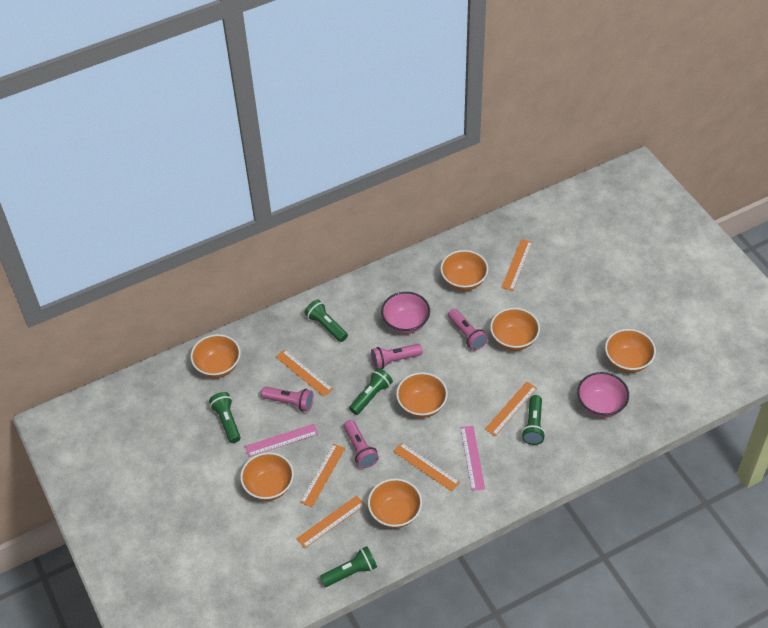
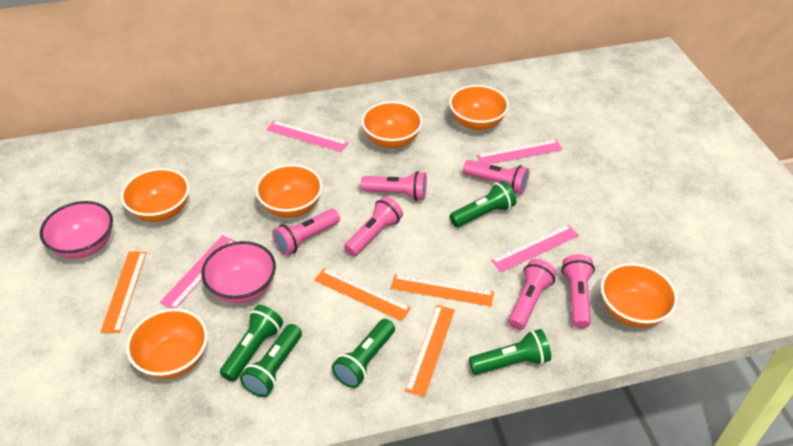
orange bowl: 7 -> 6
orange ruler: 6 -> 4
pink flashlight: 4 -> 6
pink ruler: 2 -> 4

